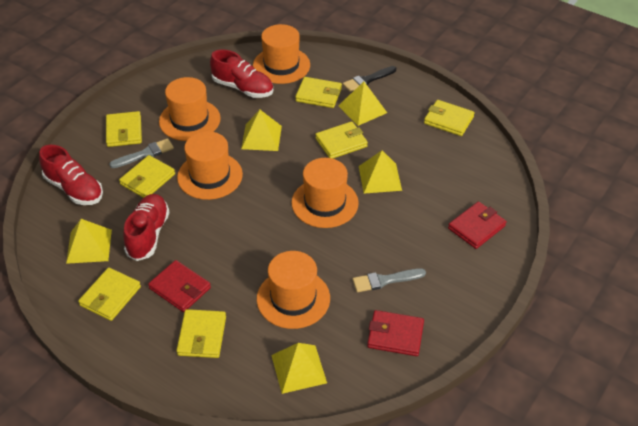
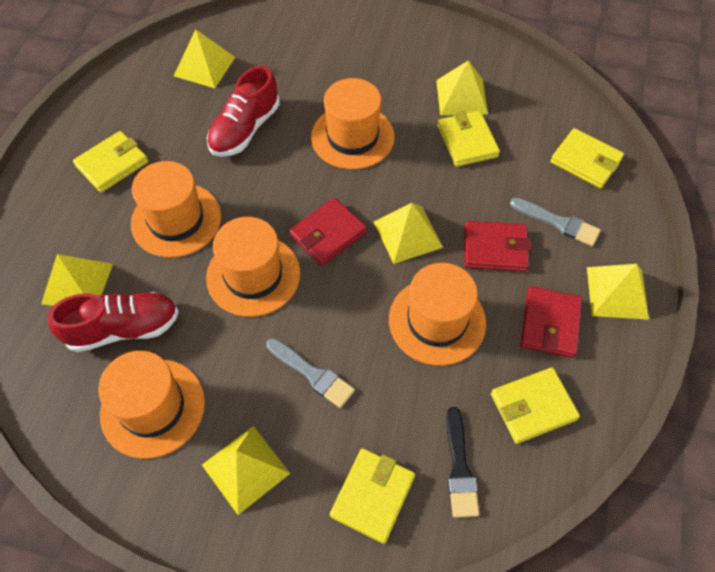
red shoe: 3 -> 2
yellow pyramid: 5 -> 6
yellow wallet: 7 -> 5

